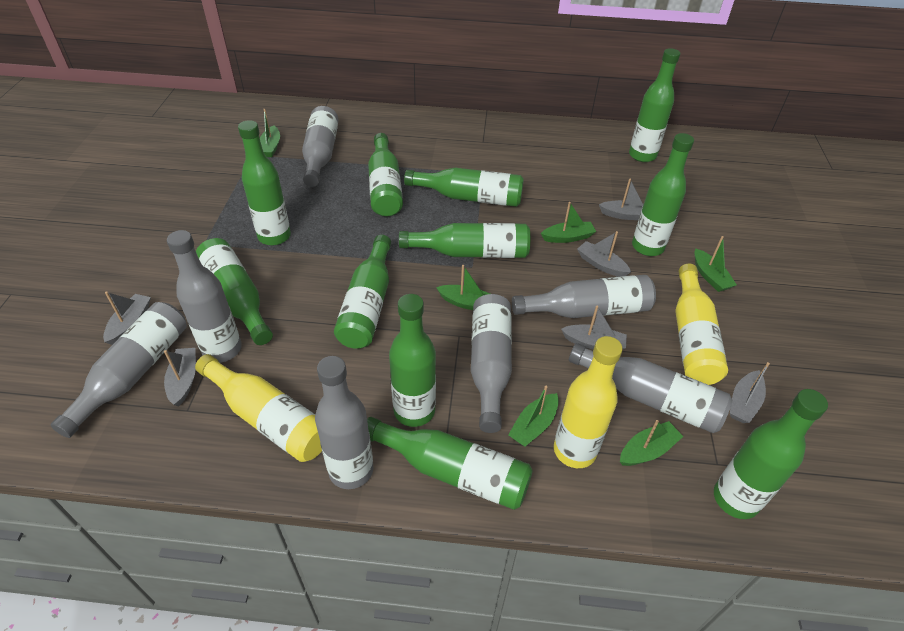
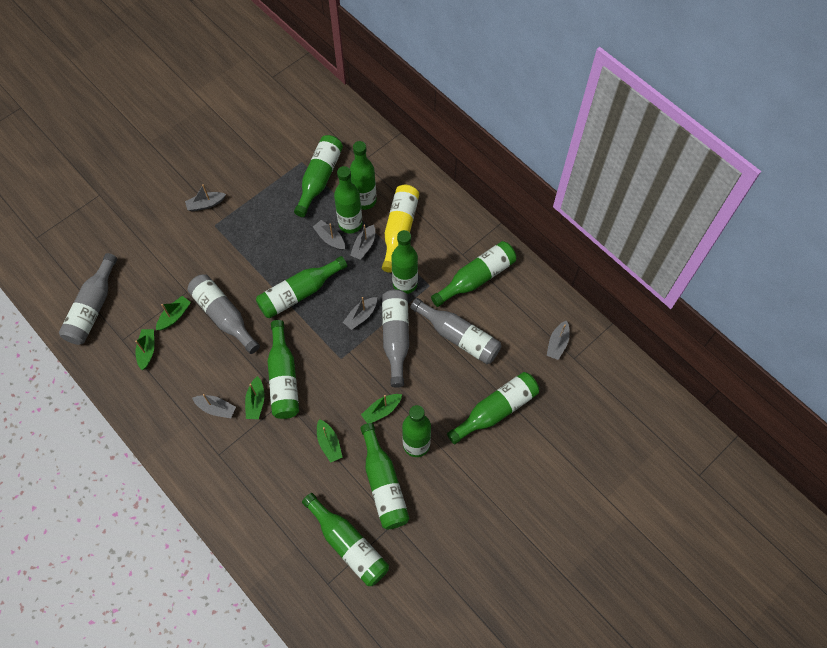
green boat: 6 -> 5
grey bottle: 7 -> 4
yellow bottle: 3 -> 1

